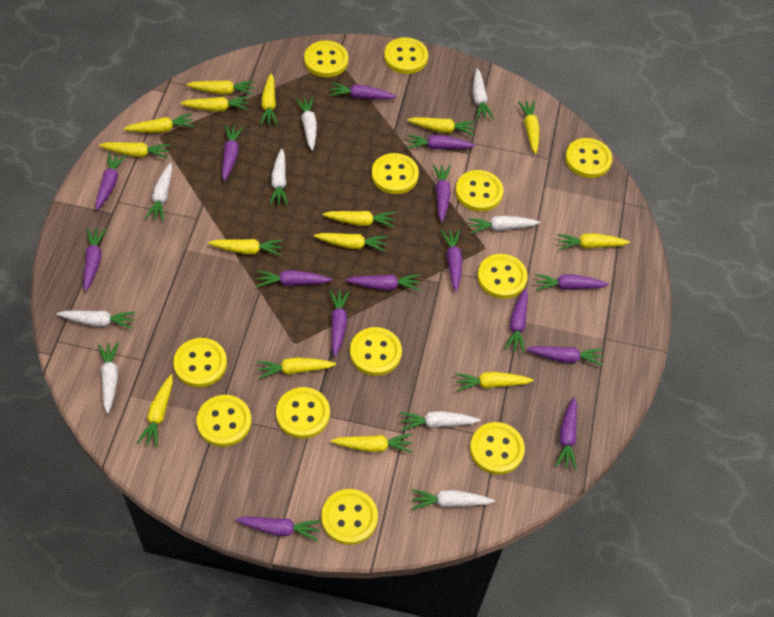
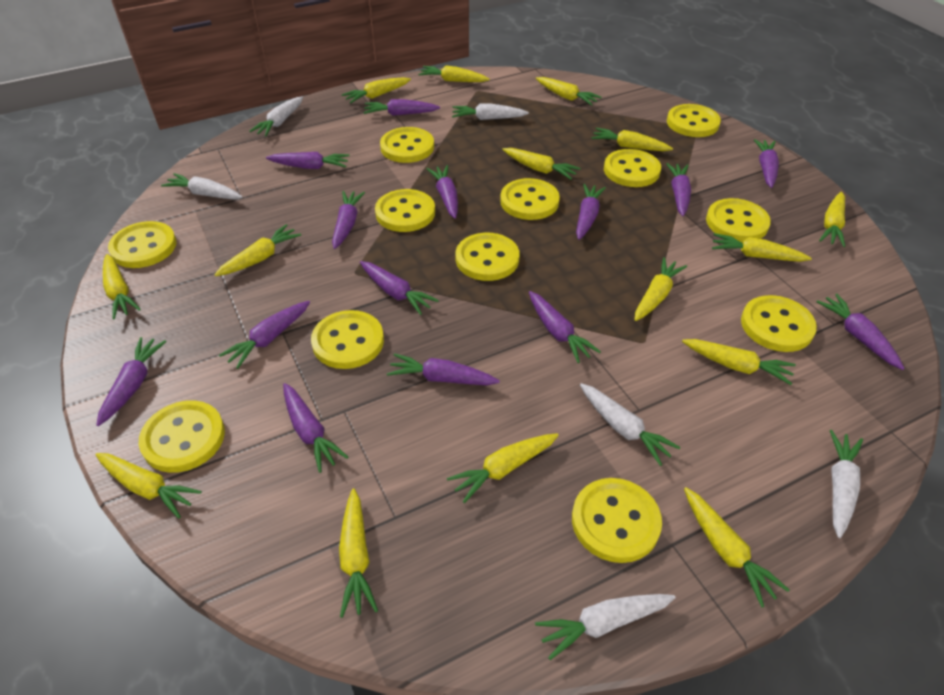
purple carrot: 15 -> 14
white carrot: 9 -> 6

